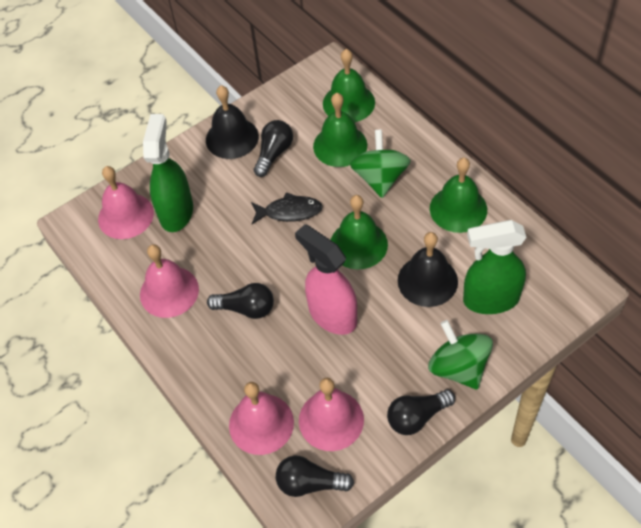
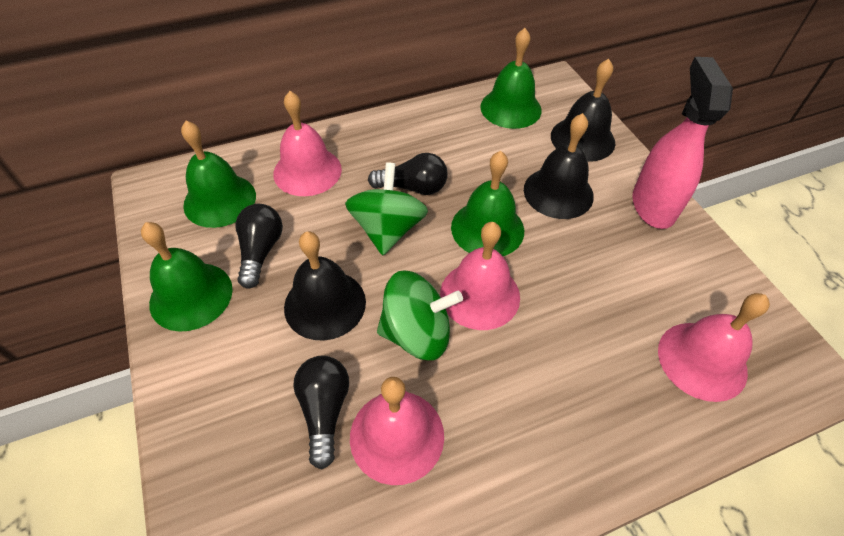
black bell: 2 -> 3
black fish: 1 -> 0
black light bulb: 4 -> 3
green spray bottle: 2 -> 0

